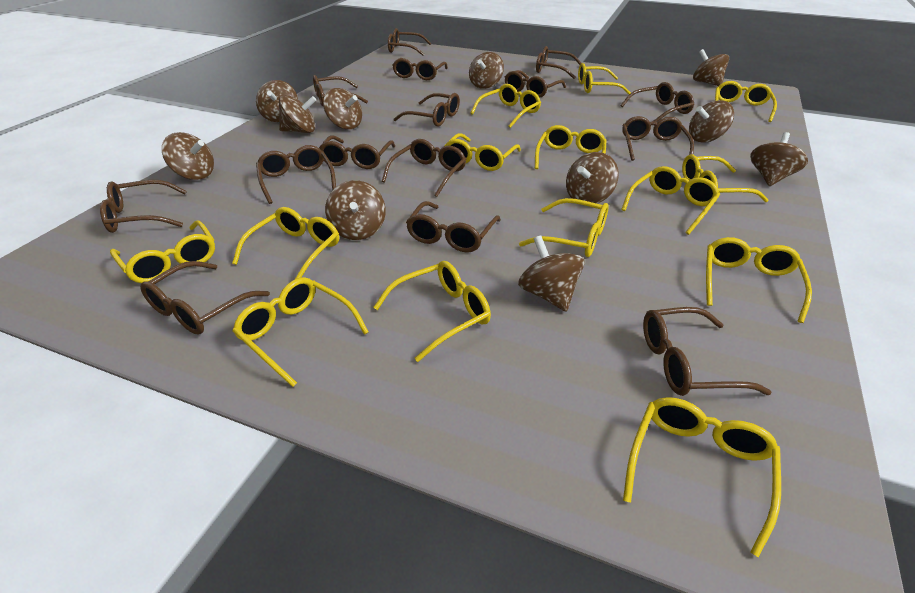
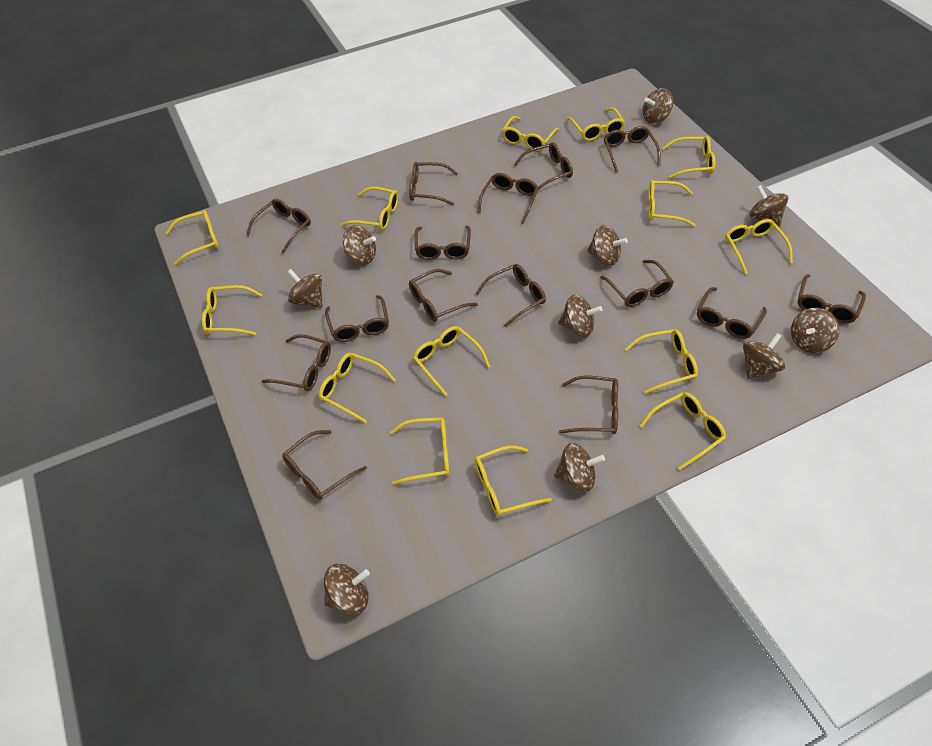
brown spinning top: 11 -> 10

